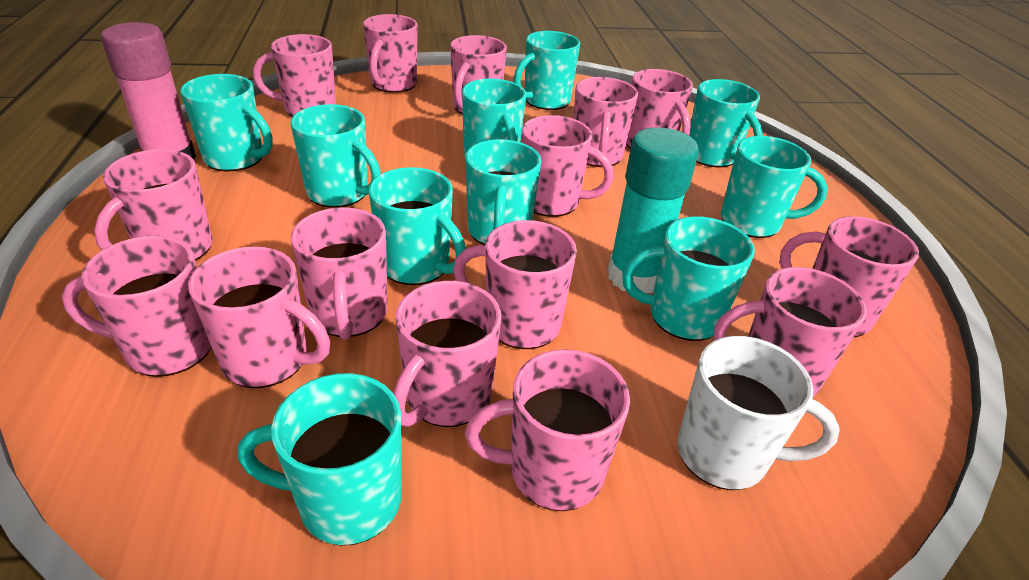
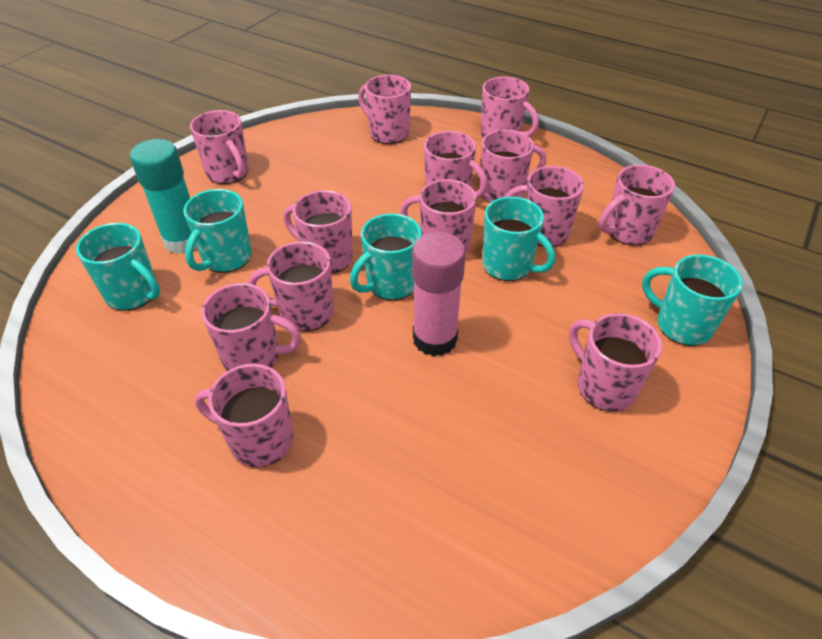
pink mug: 15 -> 13
turquoise mug: 10 -> 5
white mug: 1 -> 0

